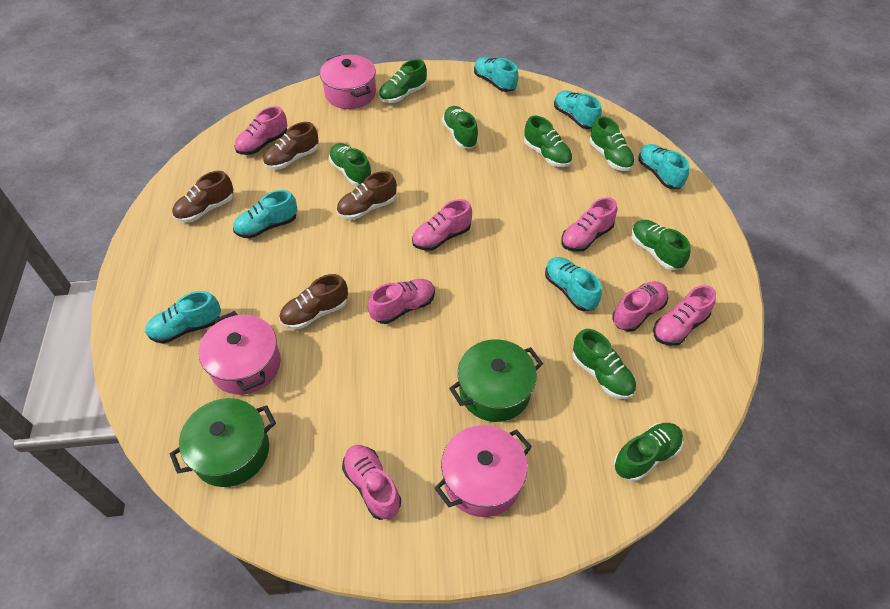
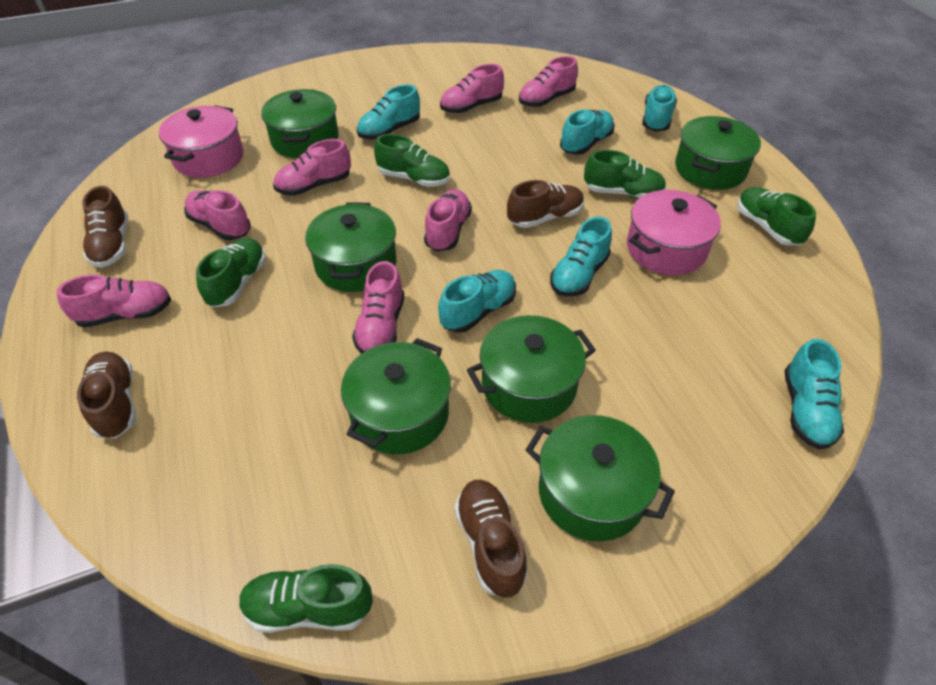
green pot: 2 -> 6
green shoe: 8 -> 5
pink pot: 3 -> 2

